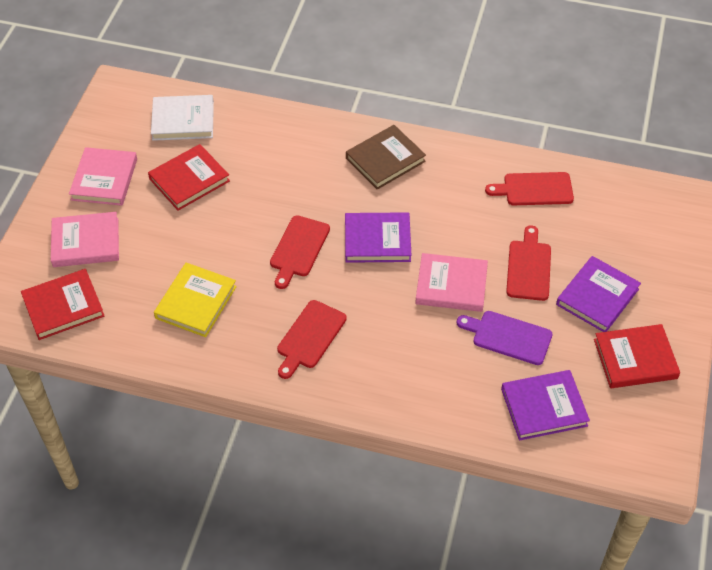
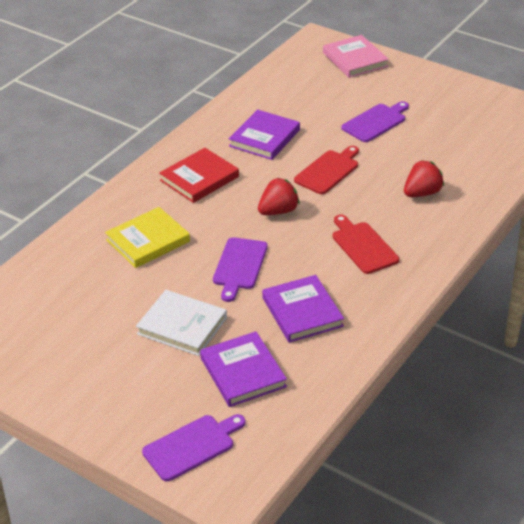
brown book: 1 -> 0
pink book: 3 -> 1
purple cutting board: 1 -> 3
red book: 3 -> 1
red cutting board: 4 -> 2
red strawberry: 0 -> 2

